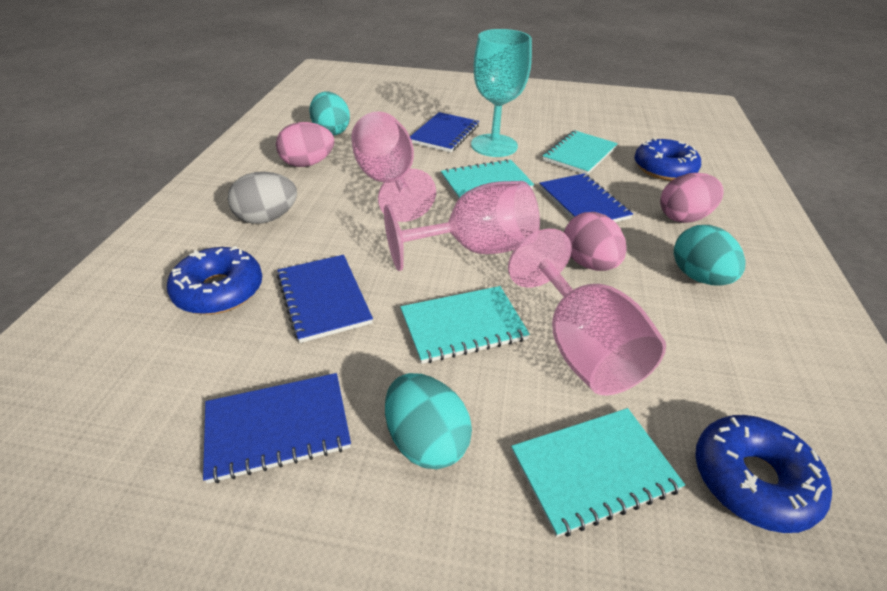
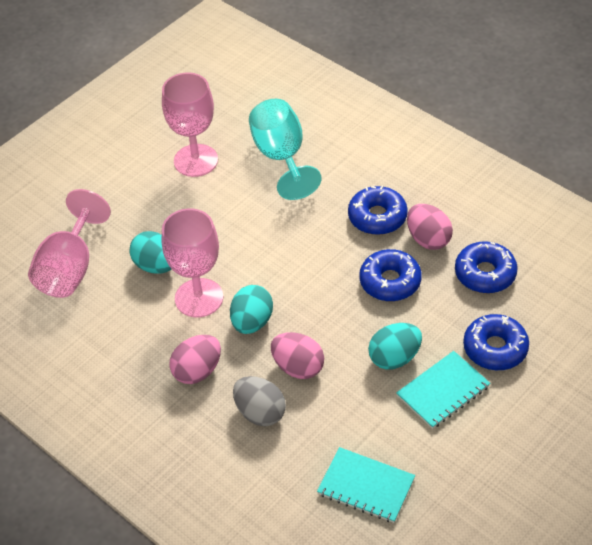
blue donut: 3 -> 4
blue notebook: 4 -> 0
turquoise notebook: 4 -> 2

